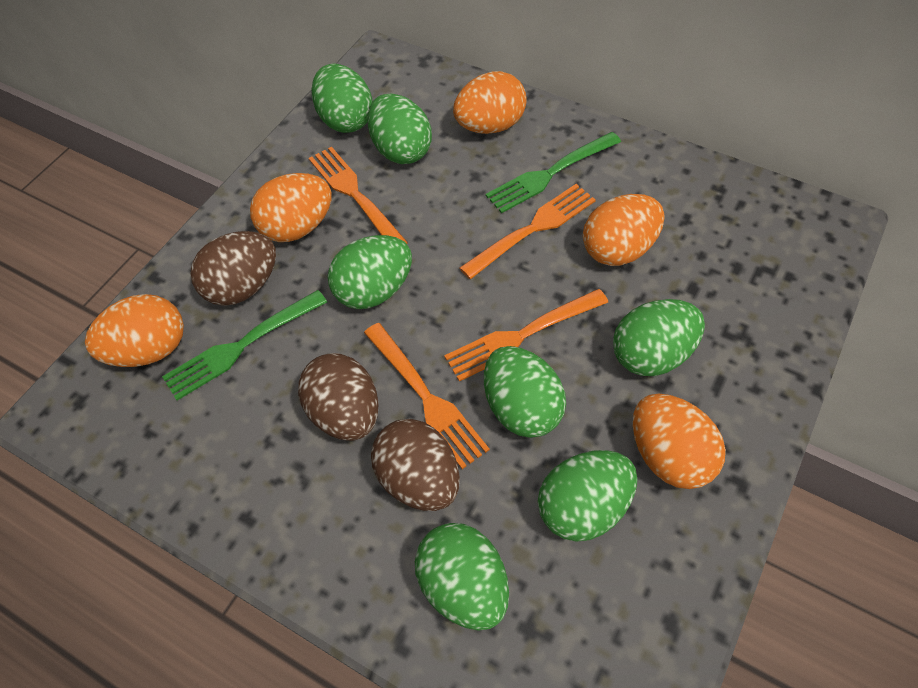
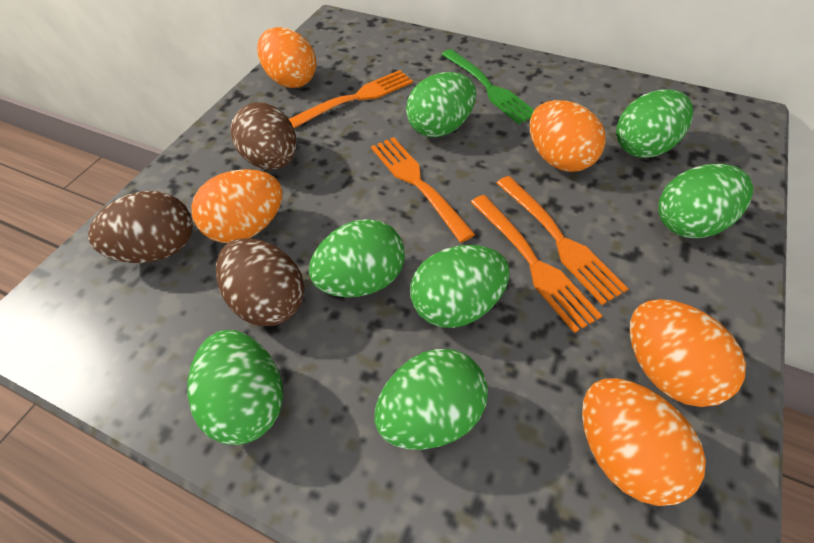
green fork: 2 -> 1

